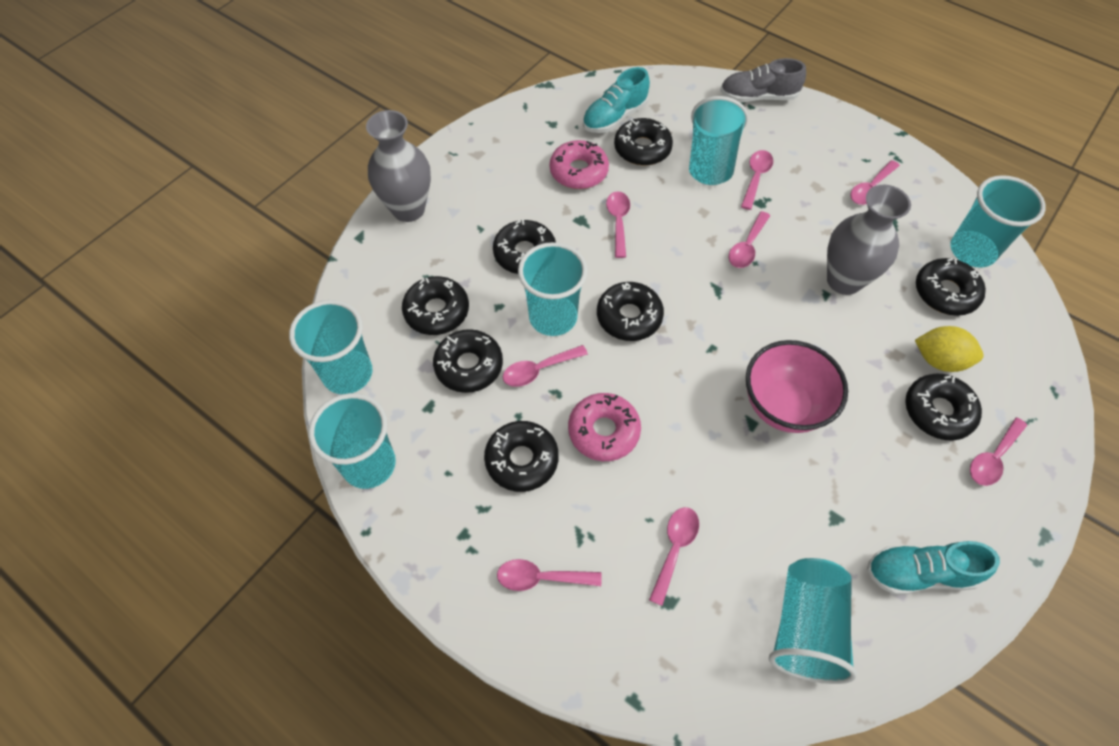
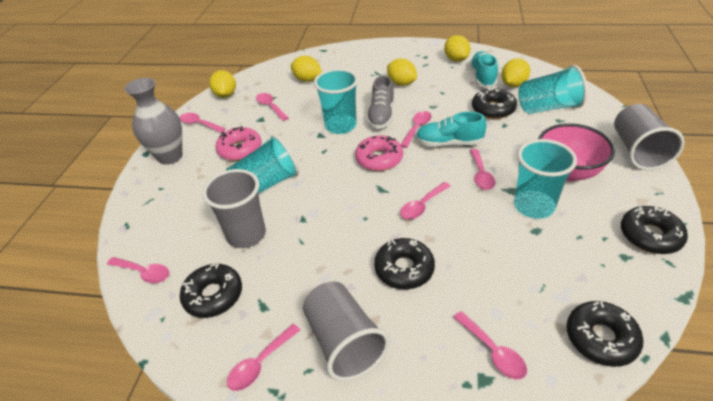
black donut: 8 -> 5
grey cup: 0 -> 3
grey vase: 2 -> 1
turquoise cup: 6 -> 4
yellow lemon: 1 -> 5

